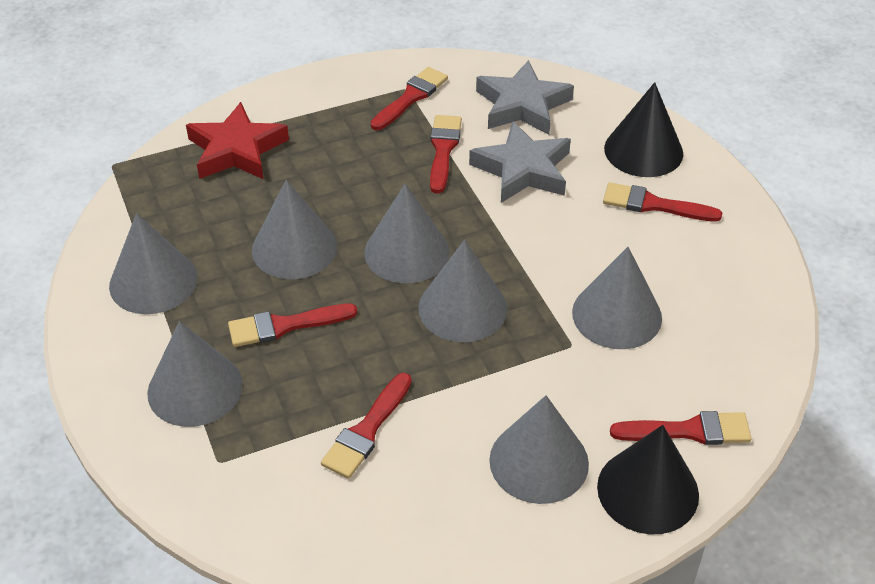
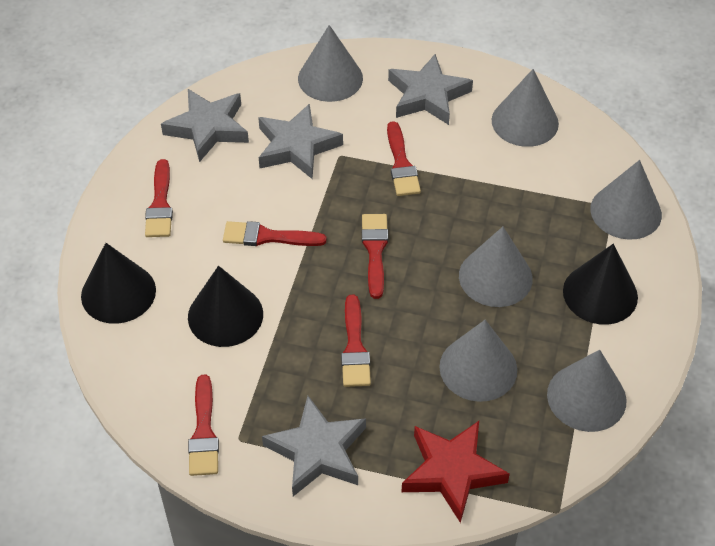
black cone: 2 -> 3
grey cone: 7 -> 6
grey star: 2 -> 4

